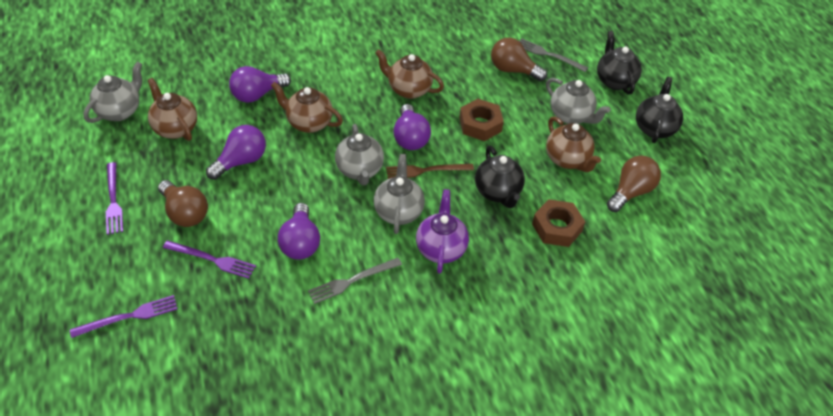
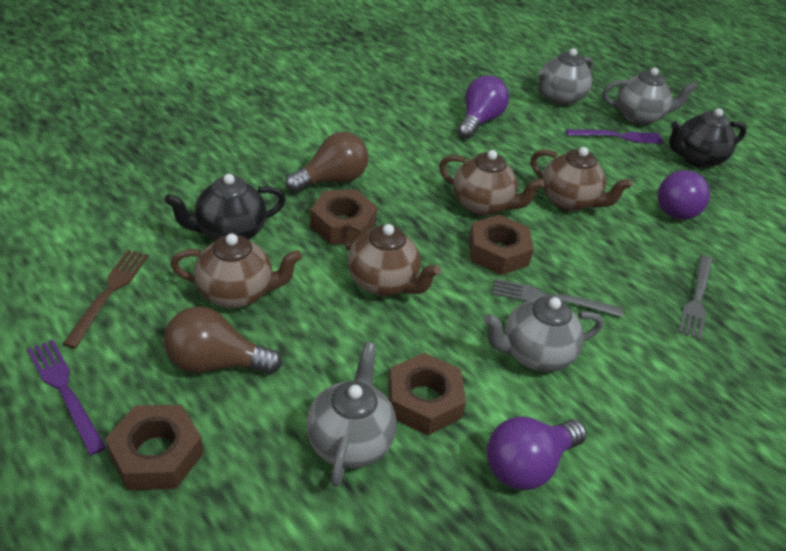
black teapot: 3 -> 2
brown light bulb: 3 -> 2
brown nut: 2 -> 4
purple fork: 3 -> 2
purple light bulb: 4 -> 3
purple teapot: 1 -> 0

